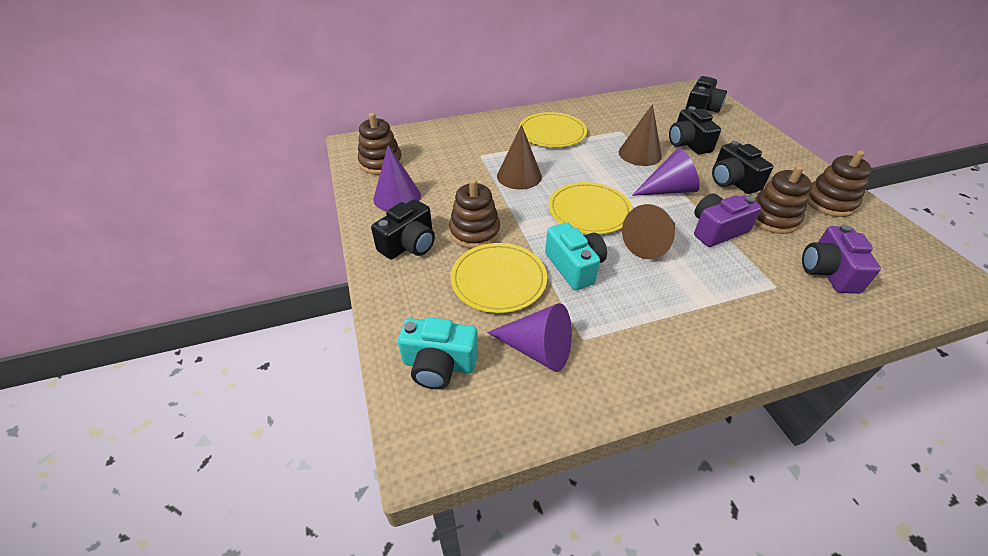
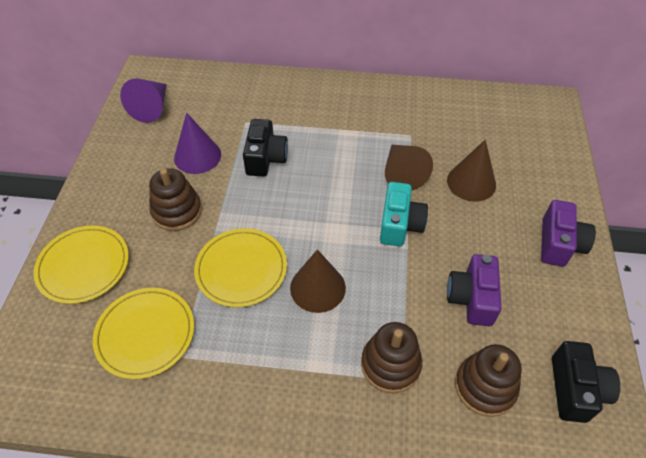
black camera: 4 -> 2
brown stacking toy: 4 -> 3
purple cone: 3 -> 2
turquoise camera: 2 -> 1

